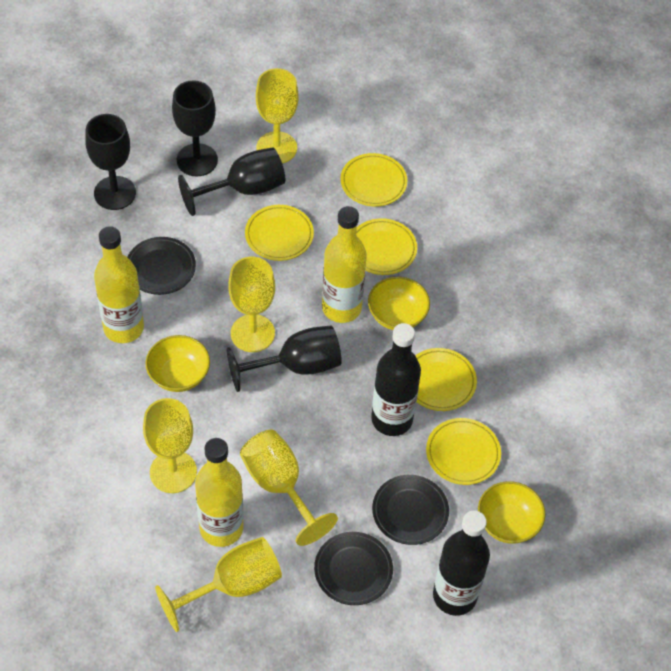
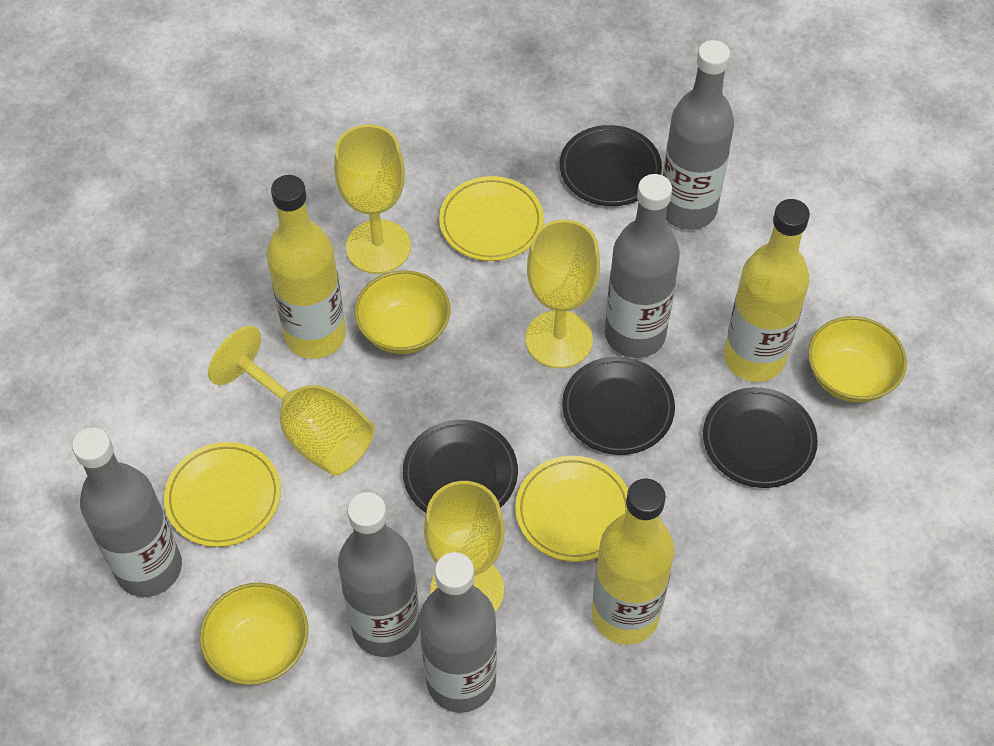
black bottle: 2 -> 0
black goblet: 4 -> 0
black plate: 3 -> 4
grey bottle: 0 -> 5
yellow goblet: 5 -> 4
yellow plate: 5 -> 3

